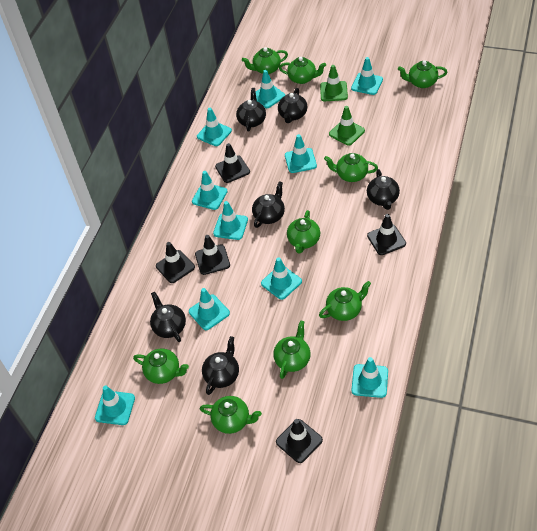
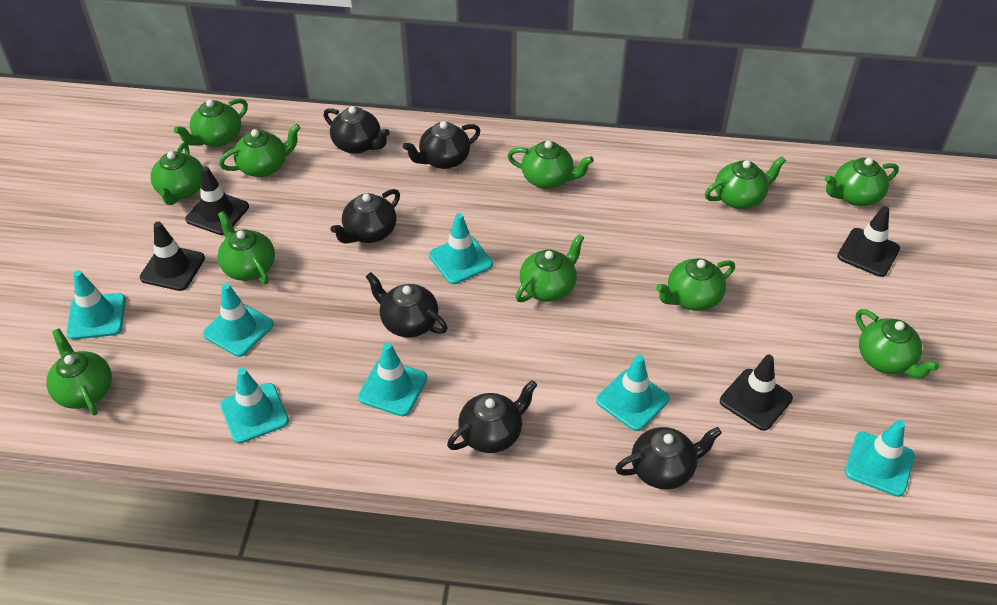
black traffic cone: 5 -> 4
green teapot: 9 -> 11
green traffic cone: 2 -> 0
turquoise traffic cone: 10 -> 7

